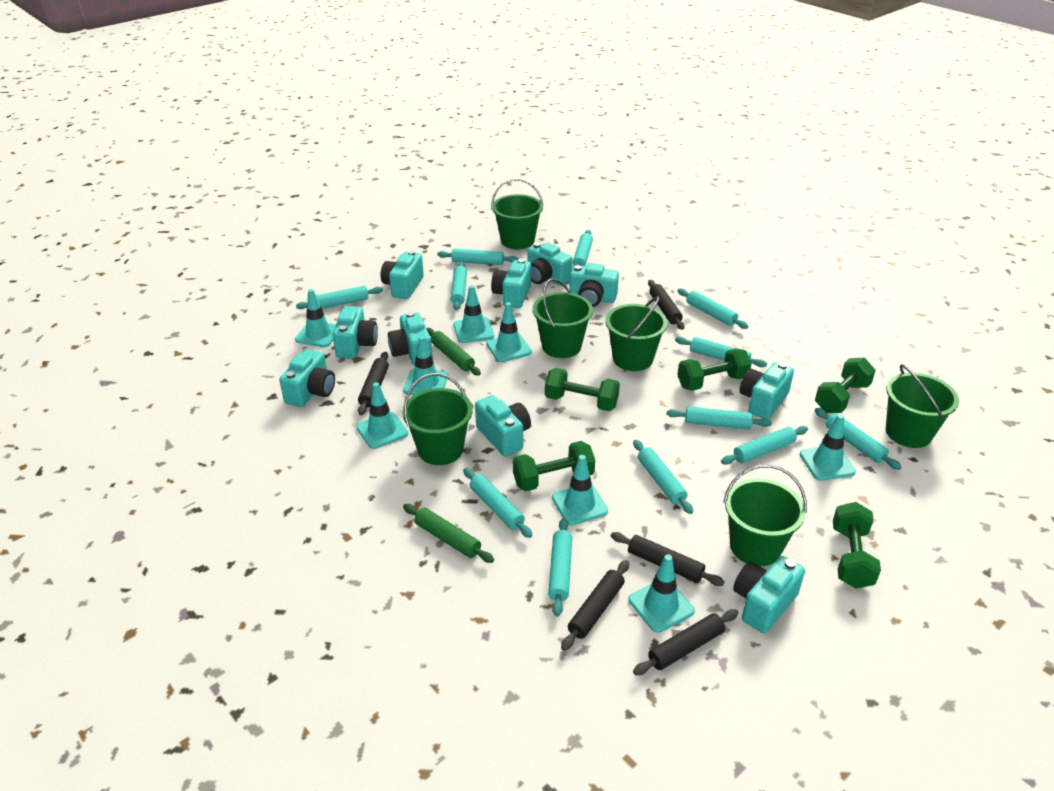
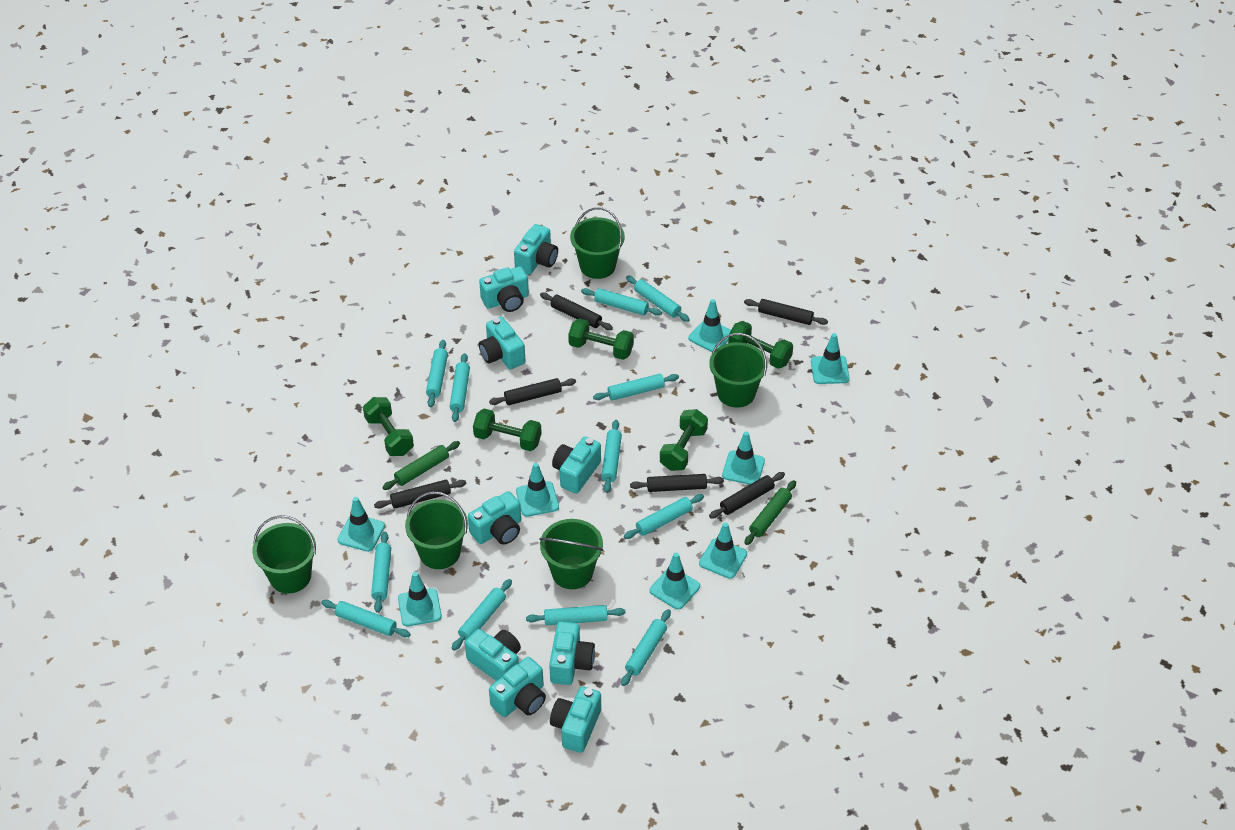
black rolling pin: 5 -> 6
green bucket: 6 -> 5
turquoise camera: 10 -> 9

